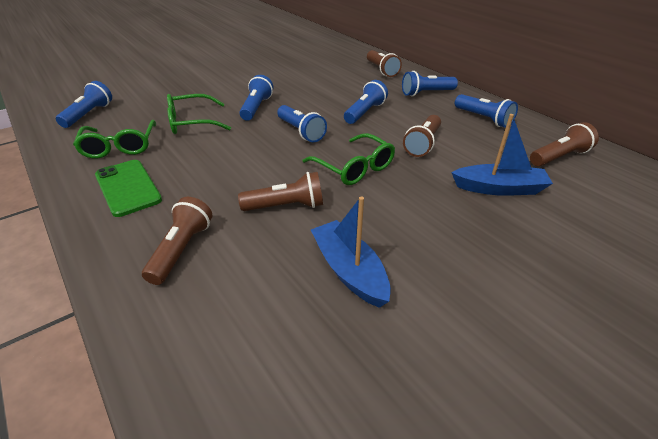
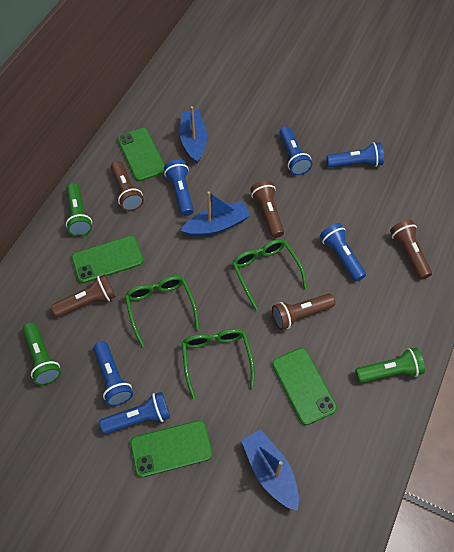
blue boat: 2 -> 3
green flashlight: 0 -> 3
green phone: 1 -> 4

